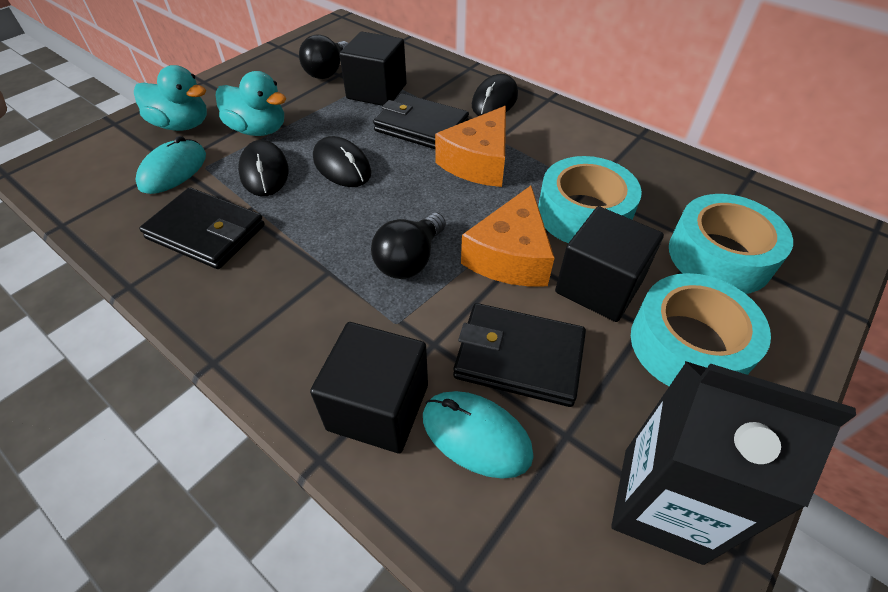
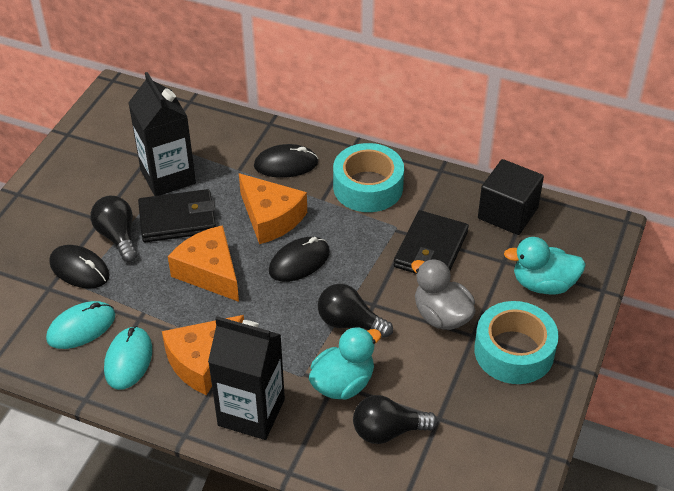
black carton: 1 -> 2
black cube: 3 -> 1
black light bulb: 2 -> 3
black wallet: 3 -> 2
grey duck: 0 -> 1
orange cheese: 2 -> 3
turquoise tape: 3 -> 2

